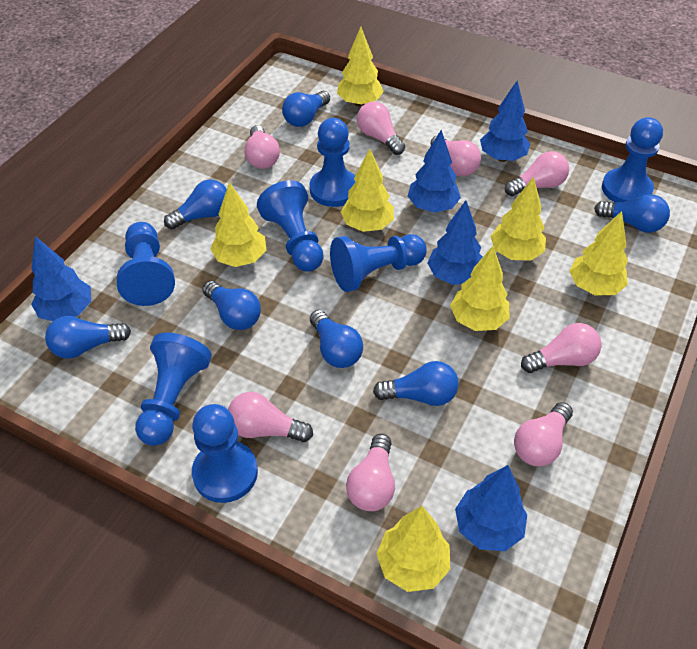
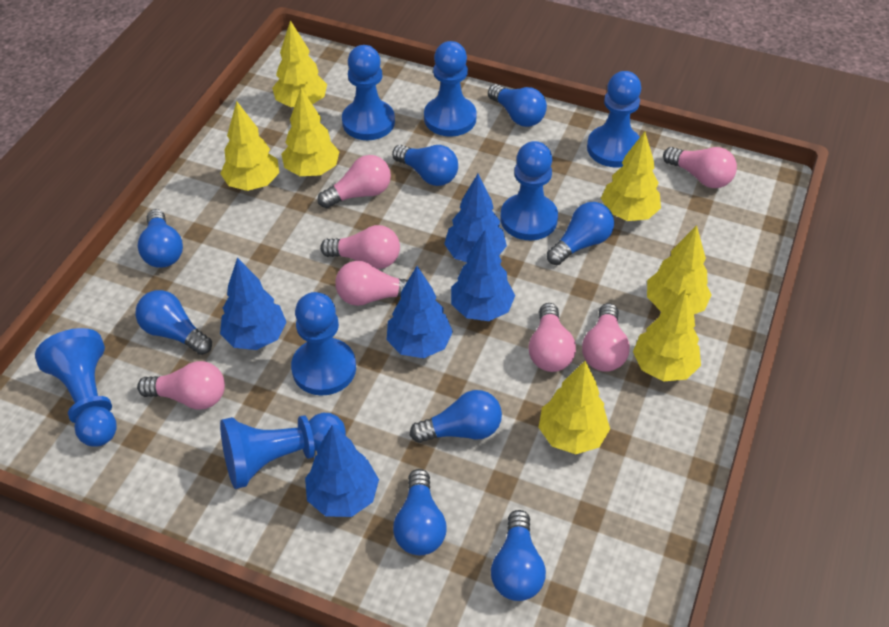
blue light bulb: 7 -> 8
pink light bulb: 8 -> 7

